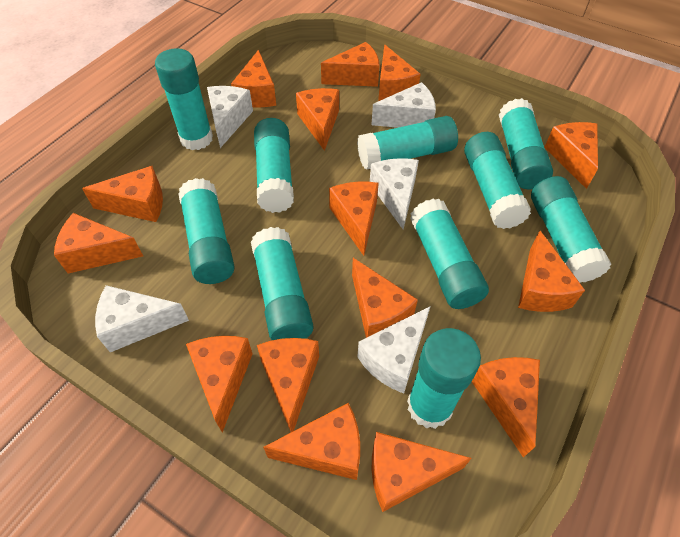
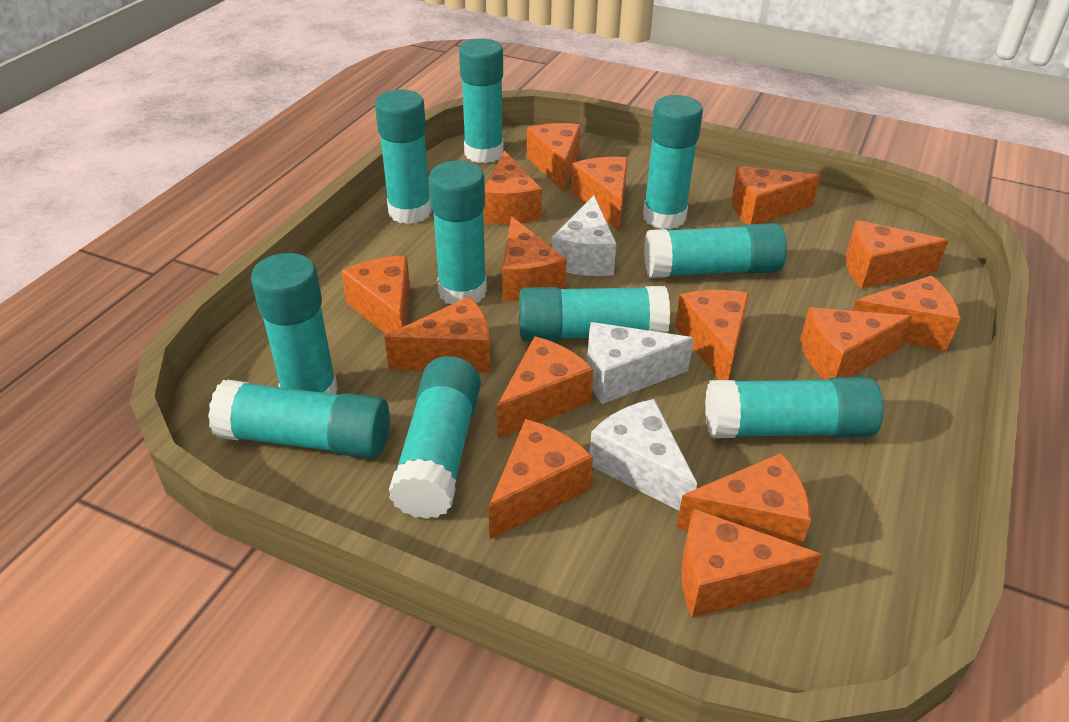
white cheese: 5 -> 3

